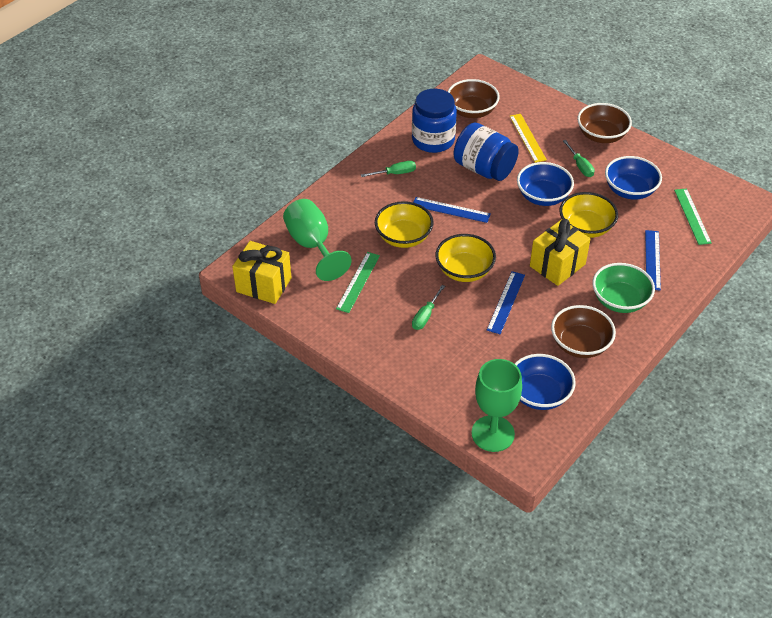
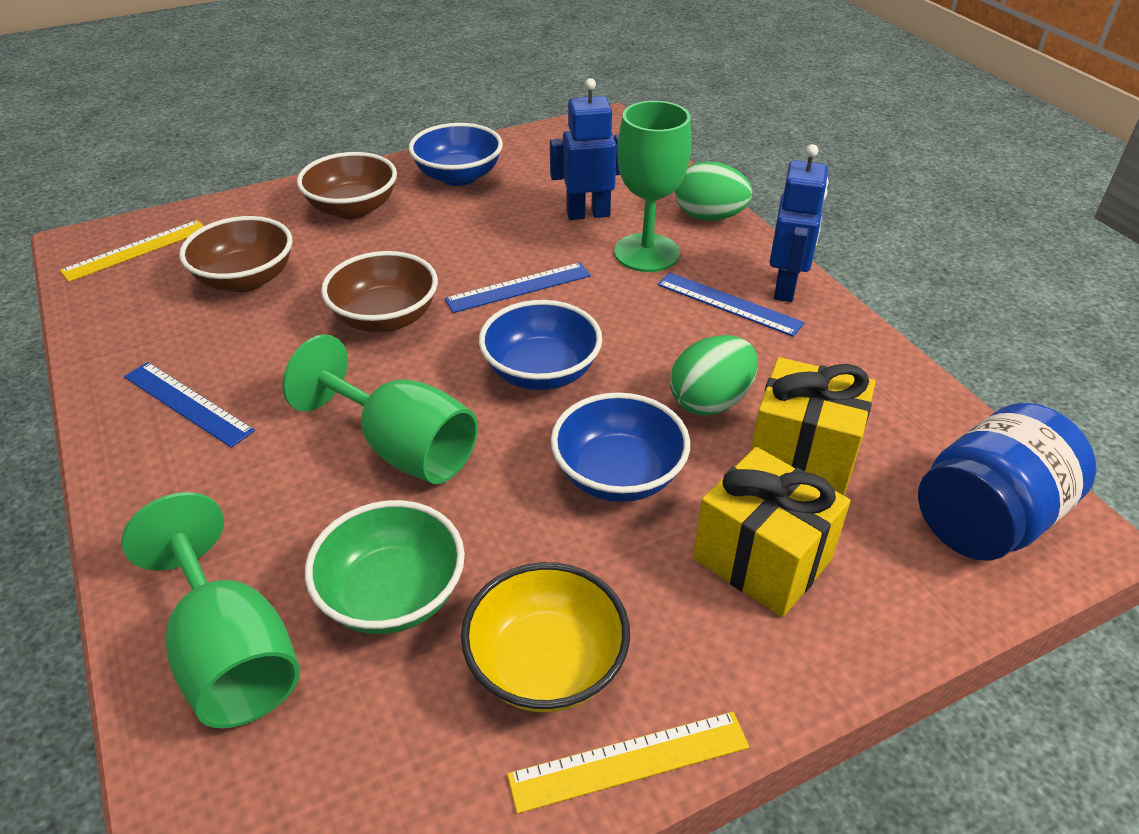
blue jar: 2 -> 1
blue robot: 0 -> 2
green egg: 0 -> 2
green goblet: 2 -> 3
green ruler: 2 -> 0
green screwdriver: 3 -> 0
yellow bowl: 3 -> 1
yellow ruler: 1 -> 2

